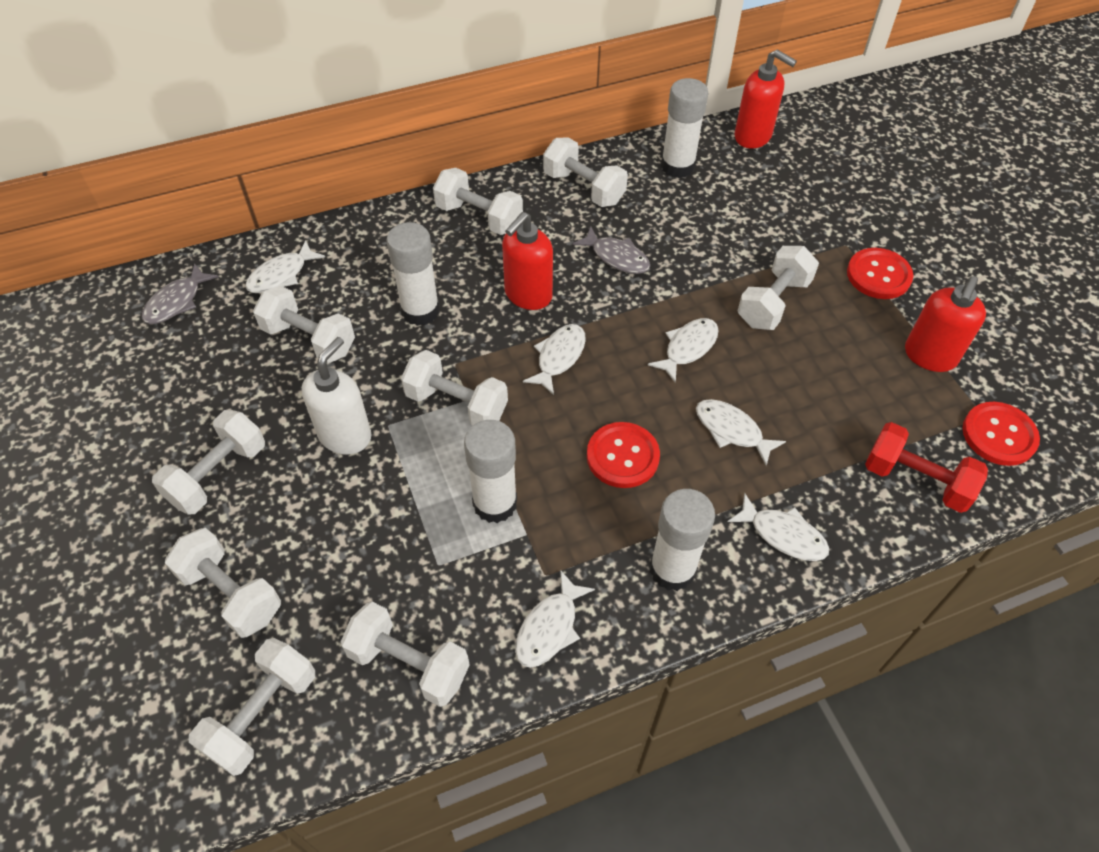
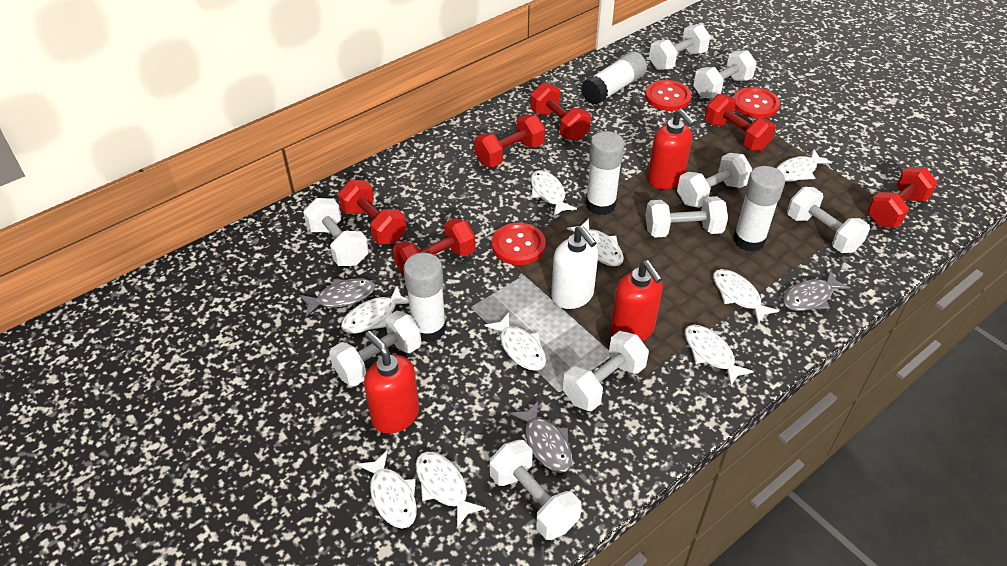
grey fish: 2 -> 3
red dumbbell: 1 -> 6
white fish: 6 -> 9

